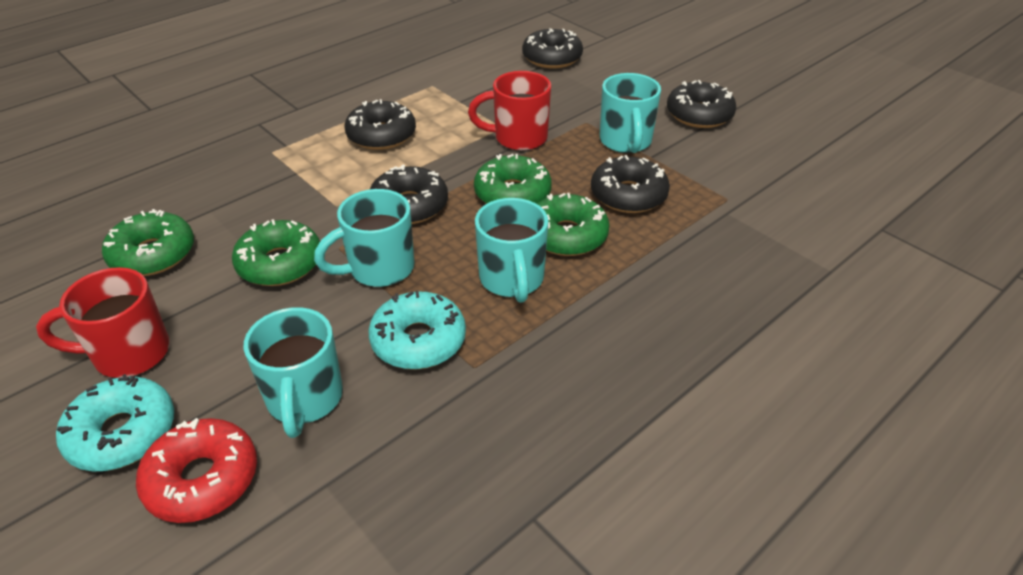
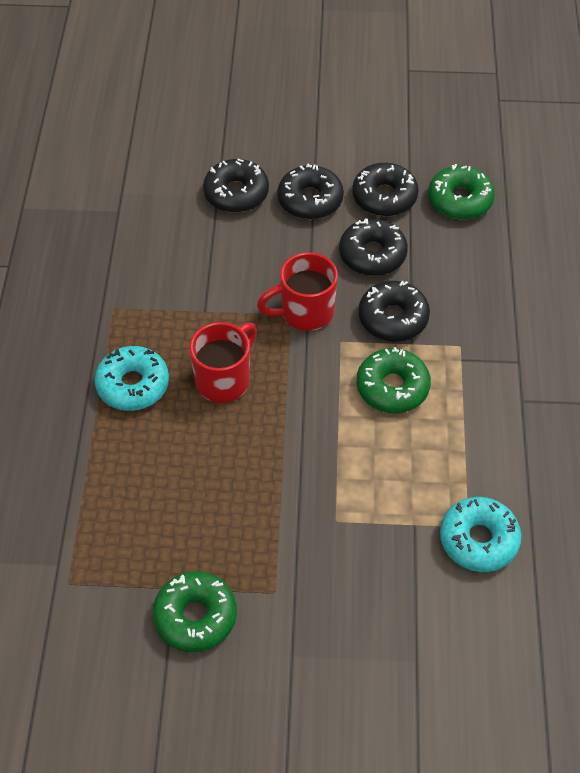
green donut: 4 -> 3
red donut: 1 -> 0
turquoise mug: 4 -> 0

